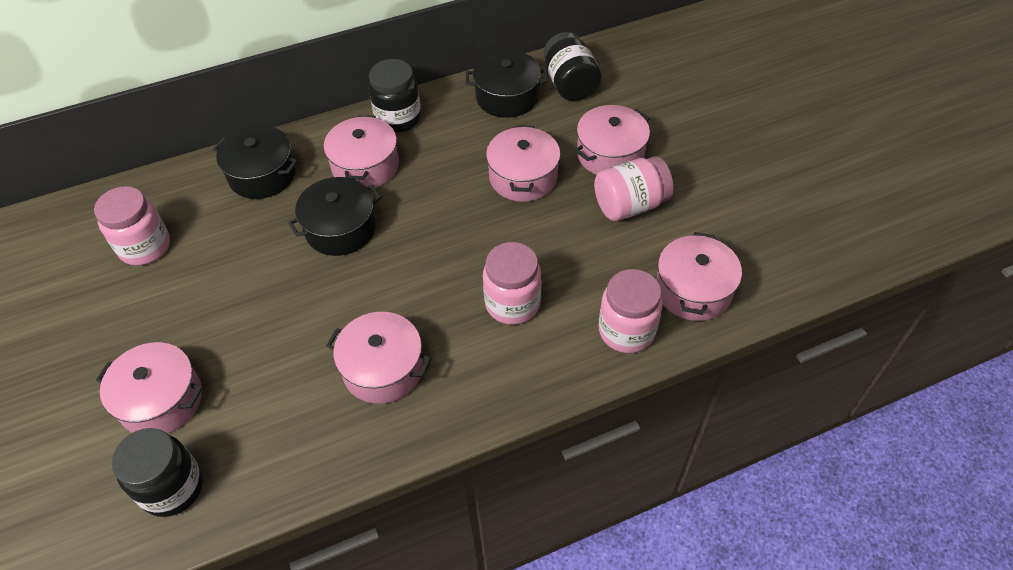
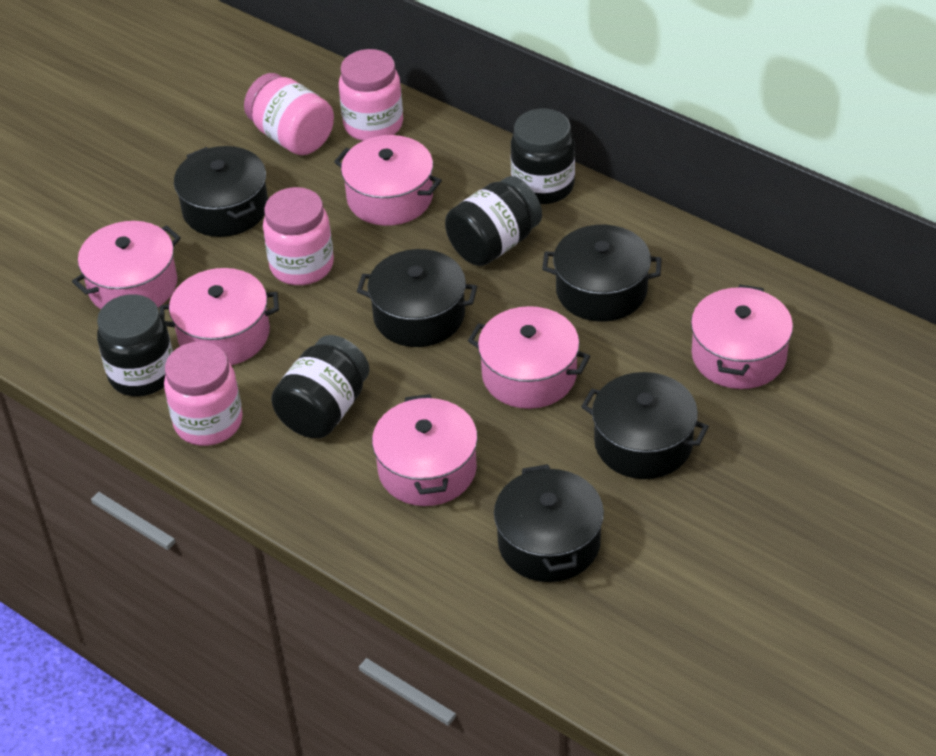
black jar: 3 -> 4
black pot: 3 -> 5

